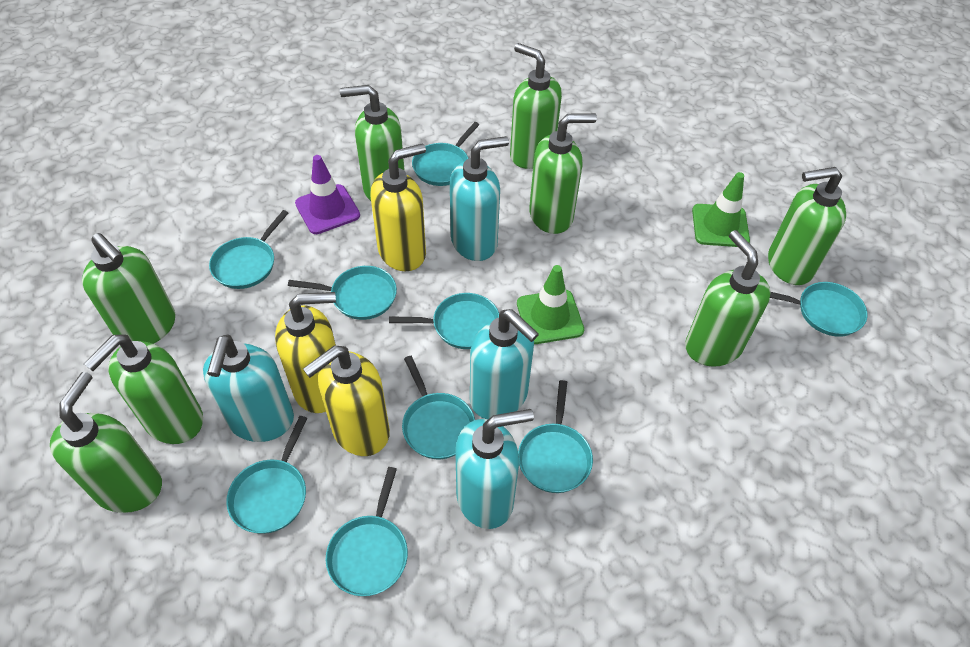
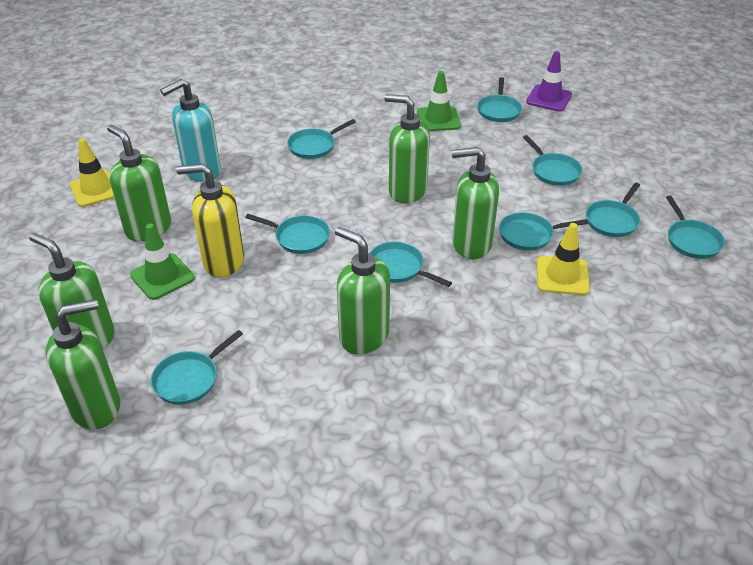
green soap dispenser: 8 -> 6
turquoise soap dispenser: 4 -> 1
yellow soap dispenser: 3 -> 1
yellow traffic cone: 0 -> 2

